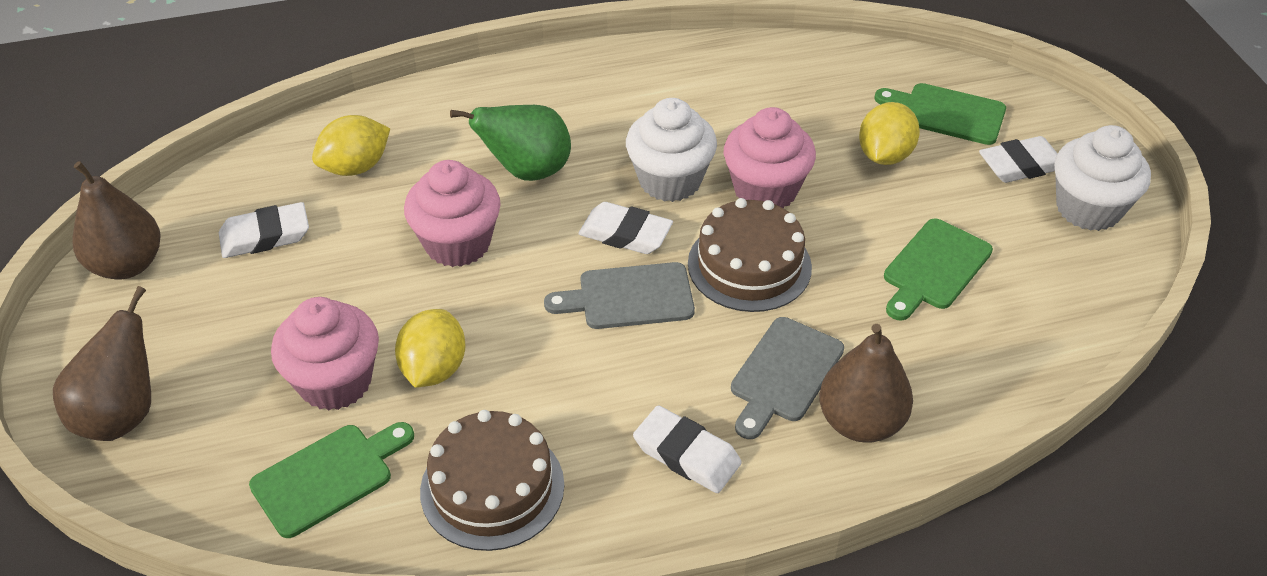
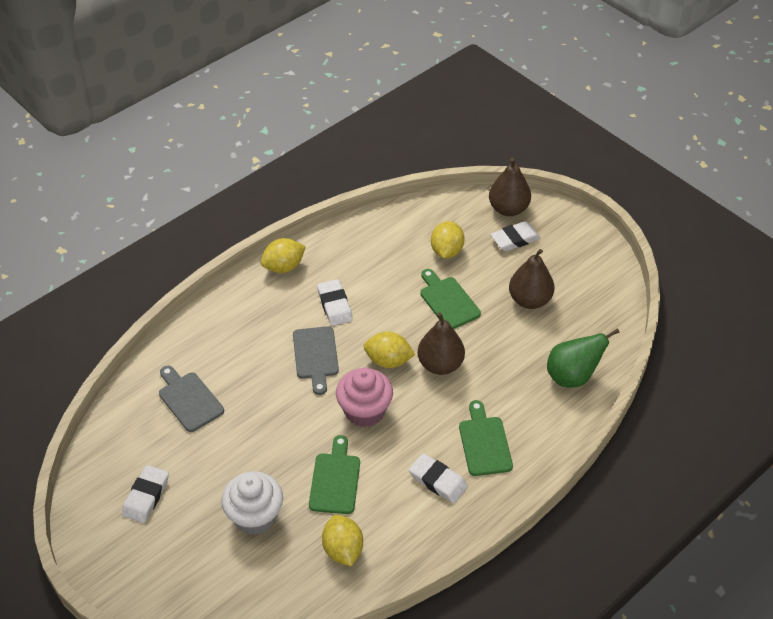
brown cake: 2 -> 0
pink cupcake: 3 -> 1
white cupcake: 2 -> 1
yellow lemon: 3 -> 4

